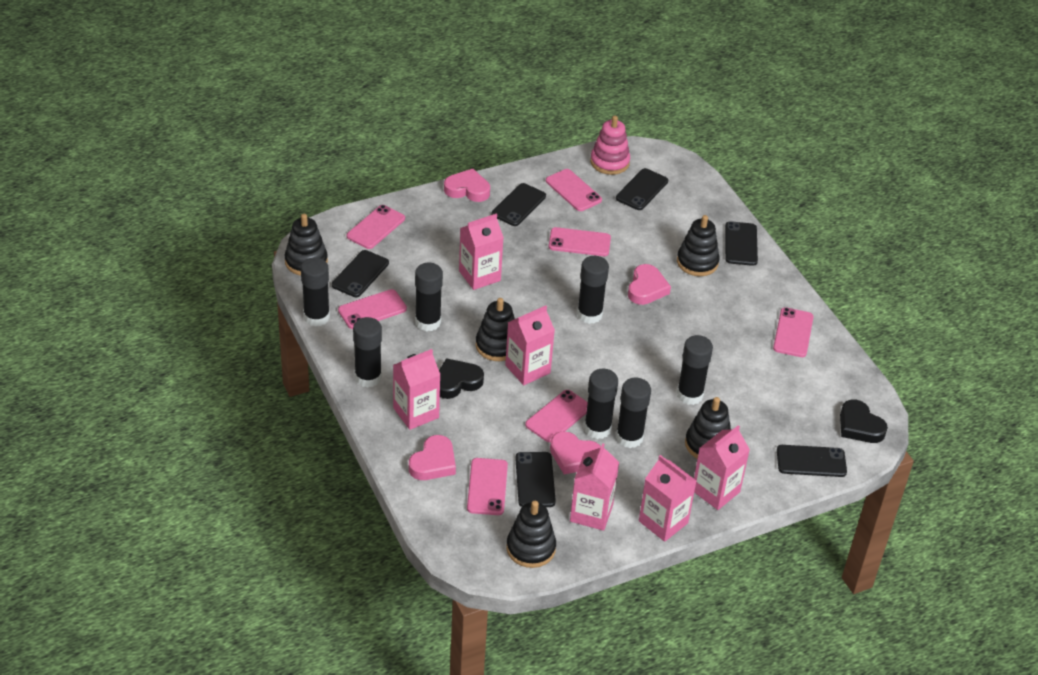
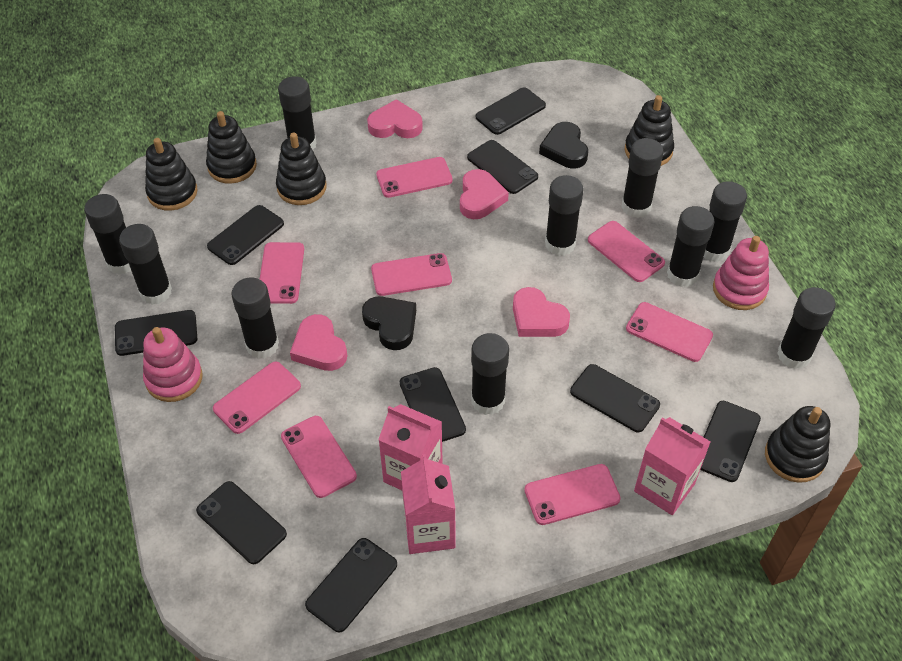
black glue stick: 7 -> 10
black phone: 6 -> 9
pink carton: 6 -> 3
pink phone: 7 -> 8
pink stacking toy: 1 -> 2

